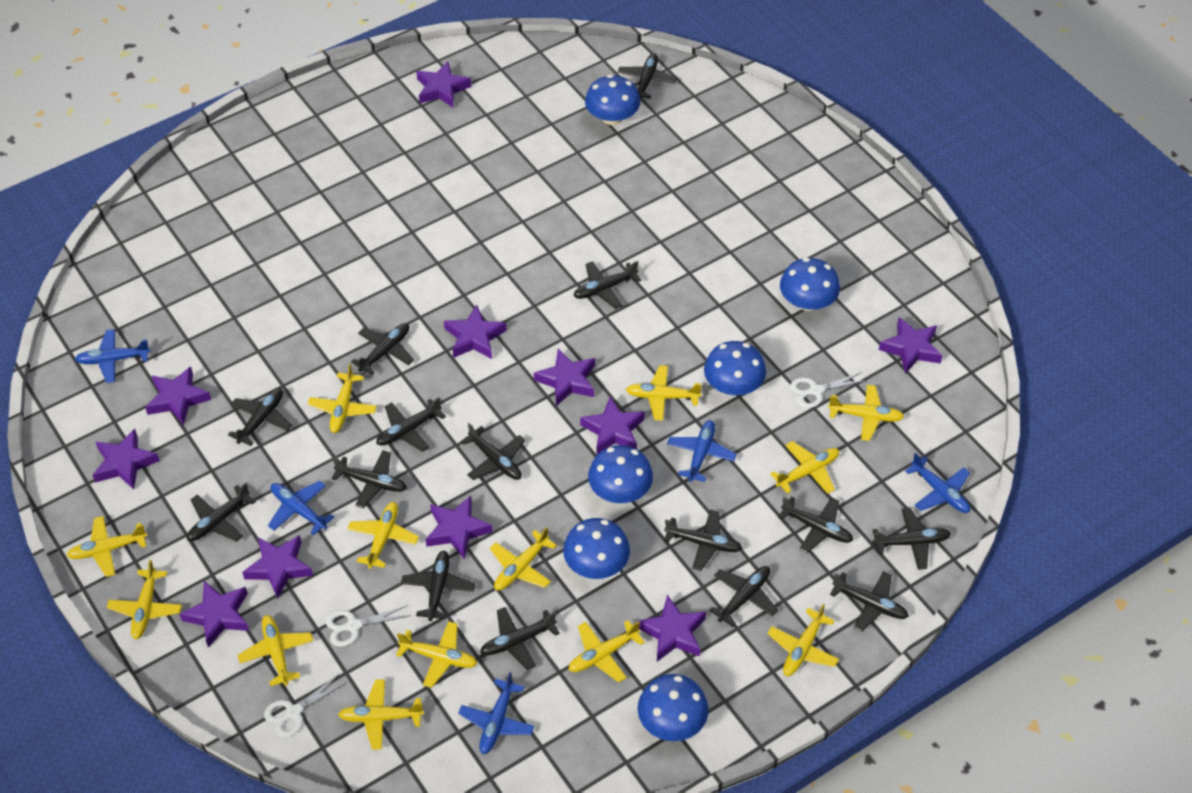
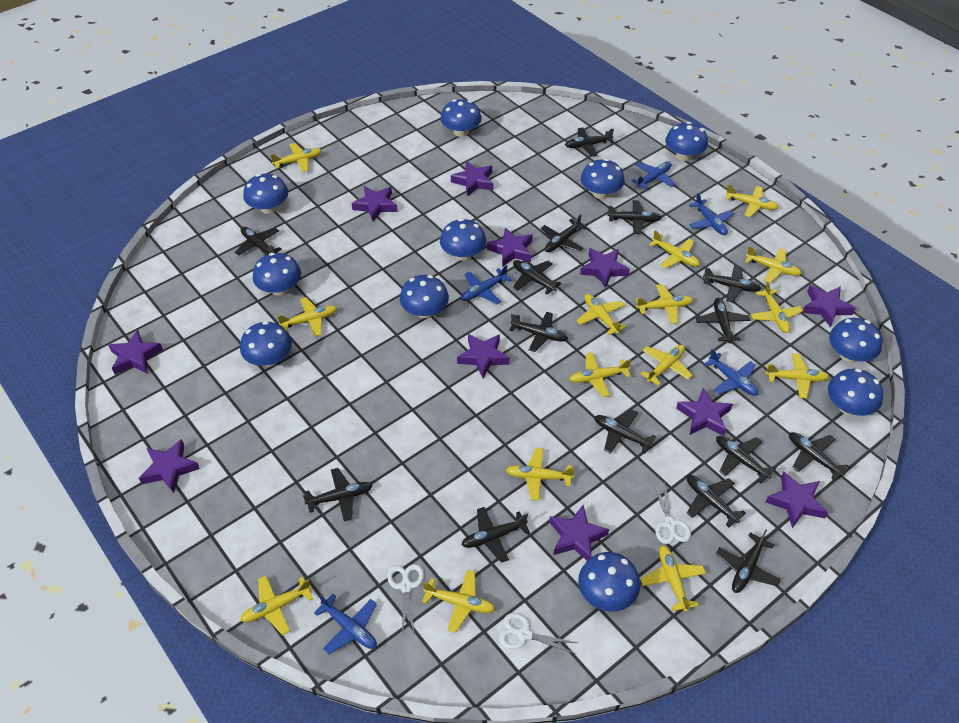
blue mushroom: 6 -> 11
yellow plane: 13 -> 15

